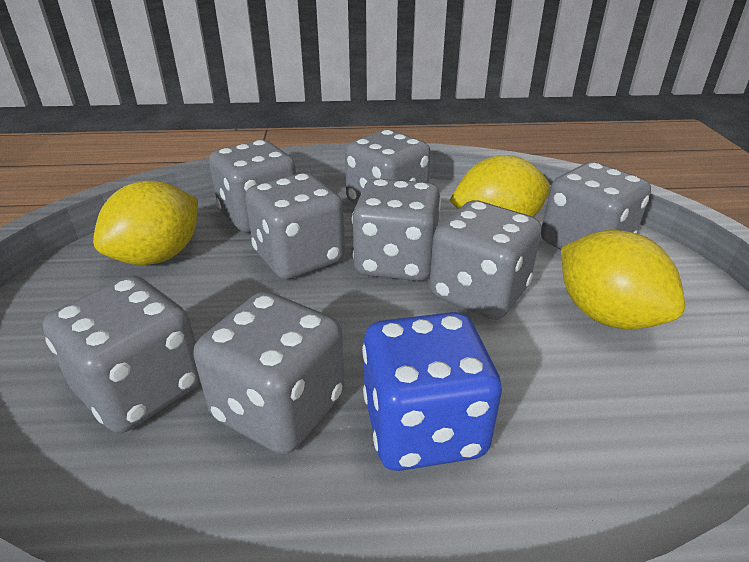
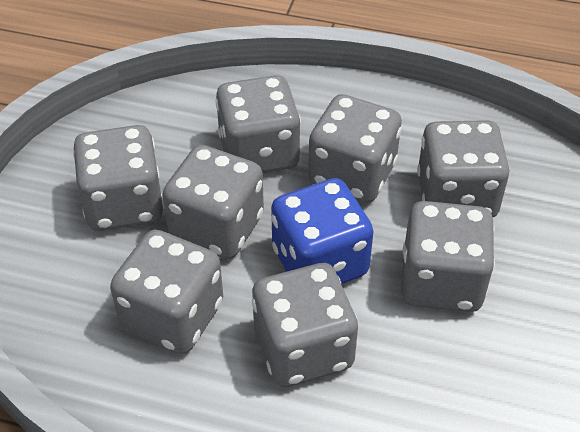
yellow lemon: 3 -> 0

